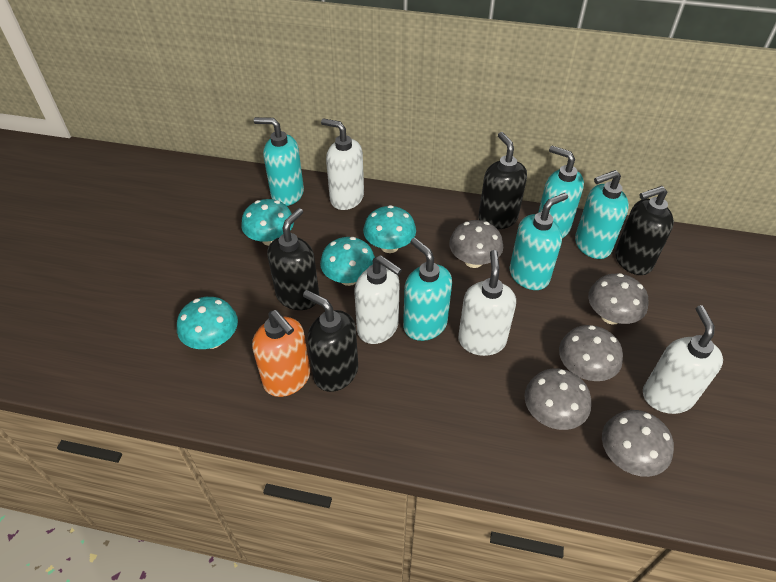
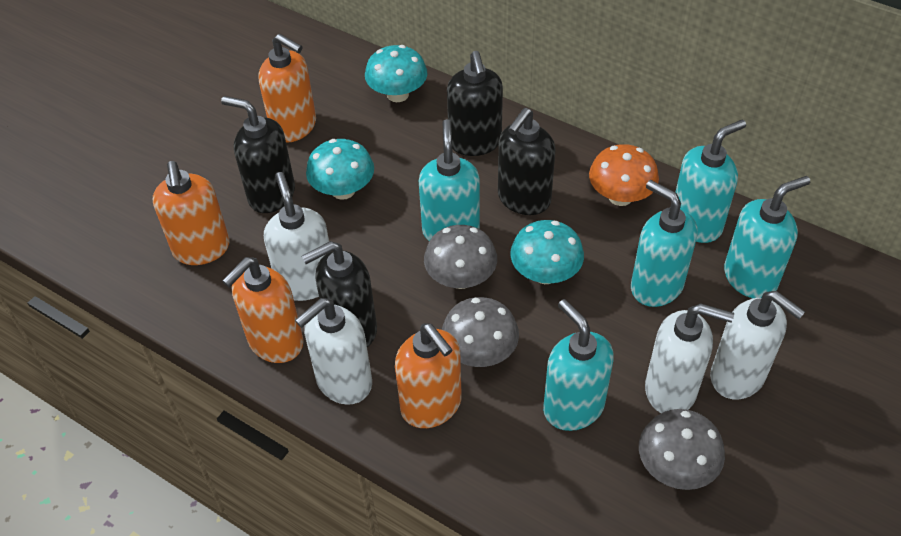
grey mushroom: 5 -> 3
orange mushroom: 0 -> 1
orange soap dispenser: 1 -> 4
turquoise mushroom: 4 -> 3

